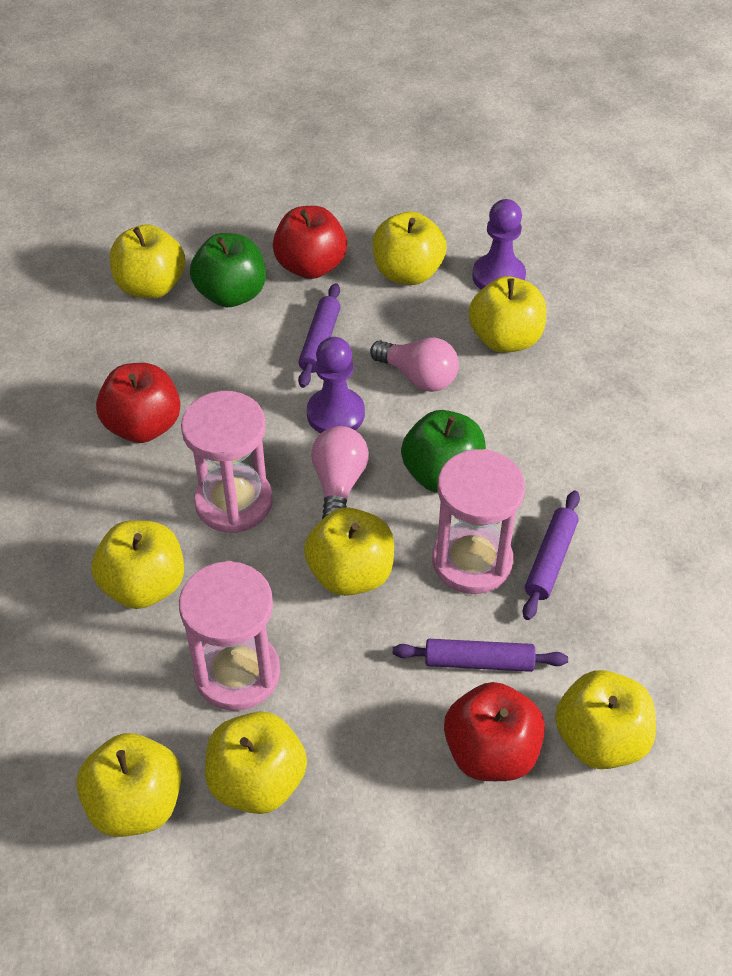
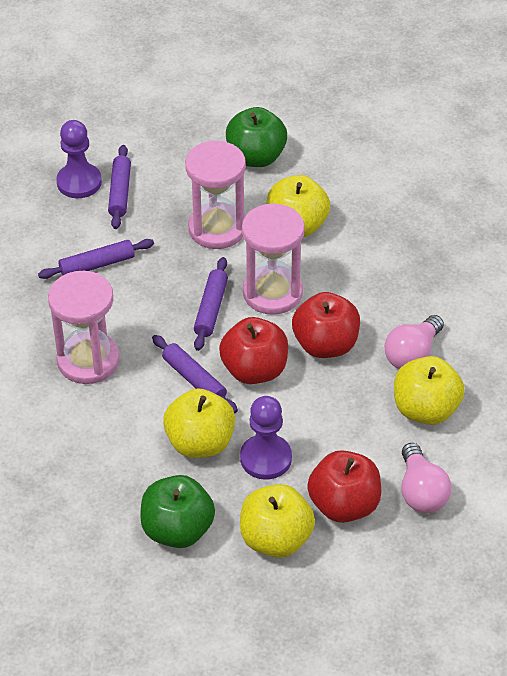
purple rolling pin: 3 -> 4
yellow apple: 8 -> 4

